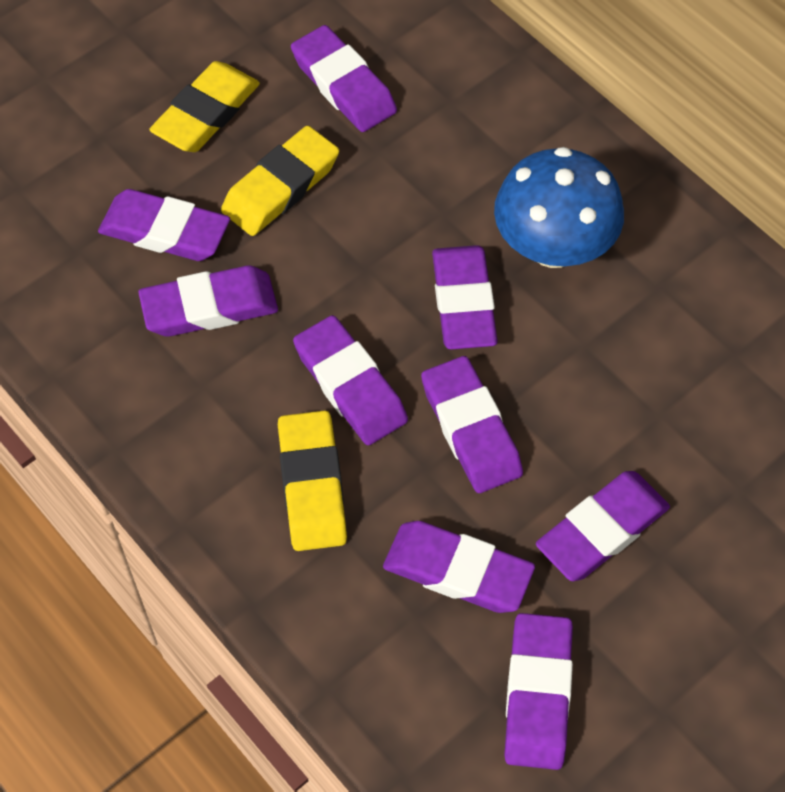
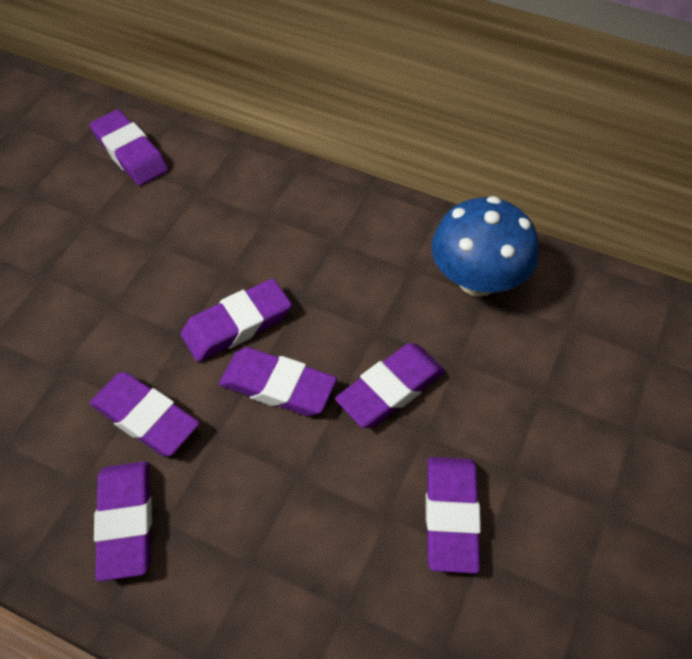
purple eraser: 9 -> 7
yellow eraser: 3 -> 0

